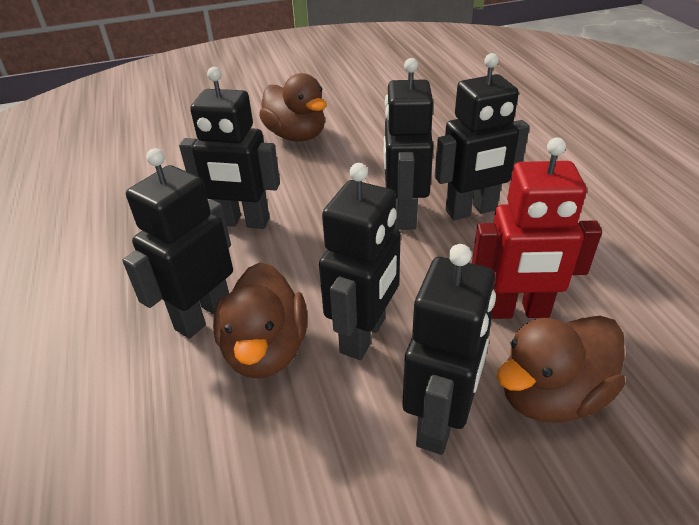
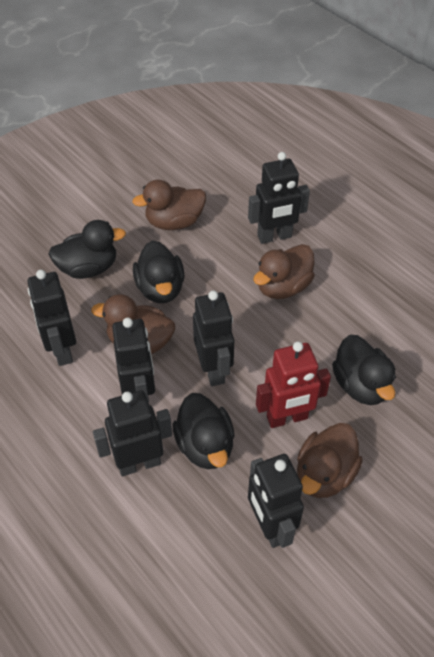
black duck: 0 -> 4
brown duck: 3 -> 4

